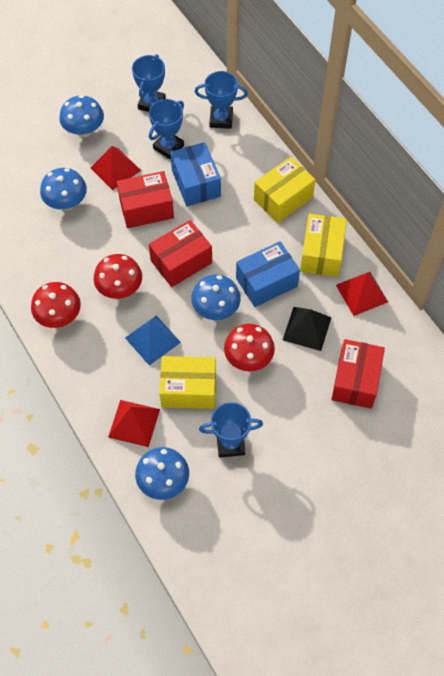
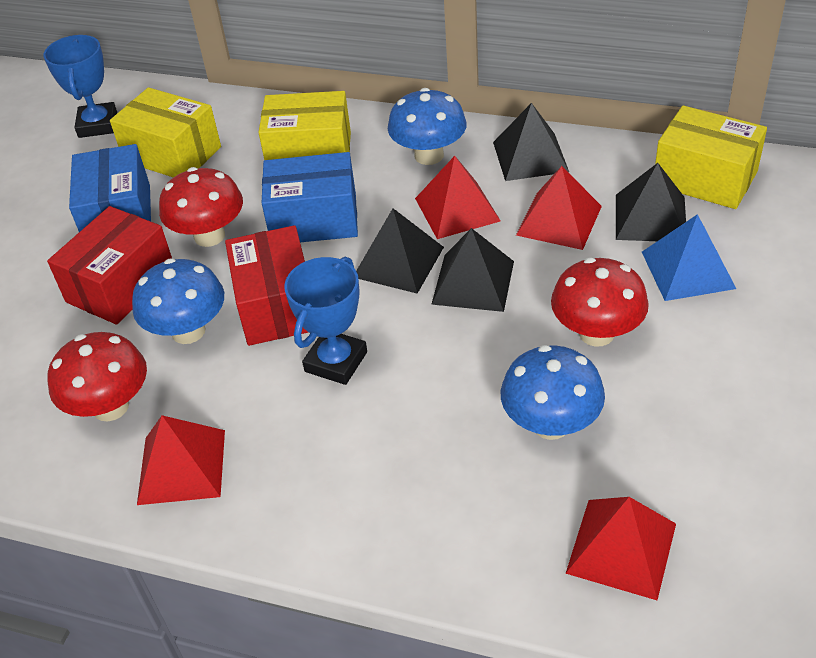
black pyramid: 1 -> 4
blue mushroom: 4 -> 3
blue trophy: 4 -> 2
red box: 3 -> 2
red pyramid: 3 -> 4

